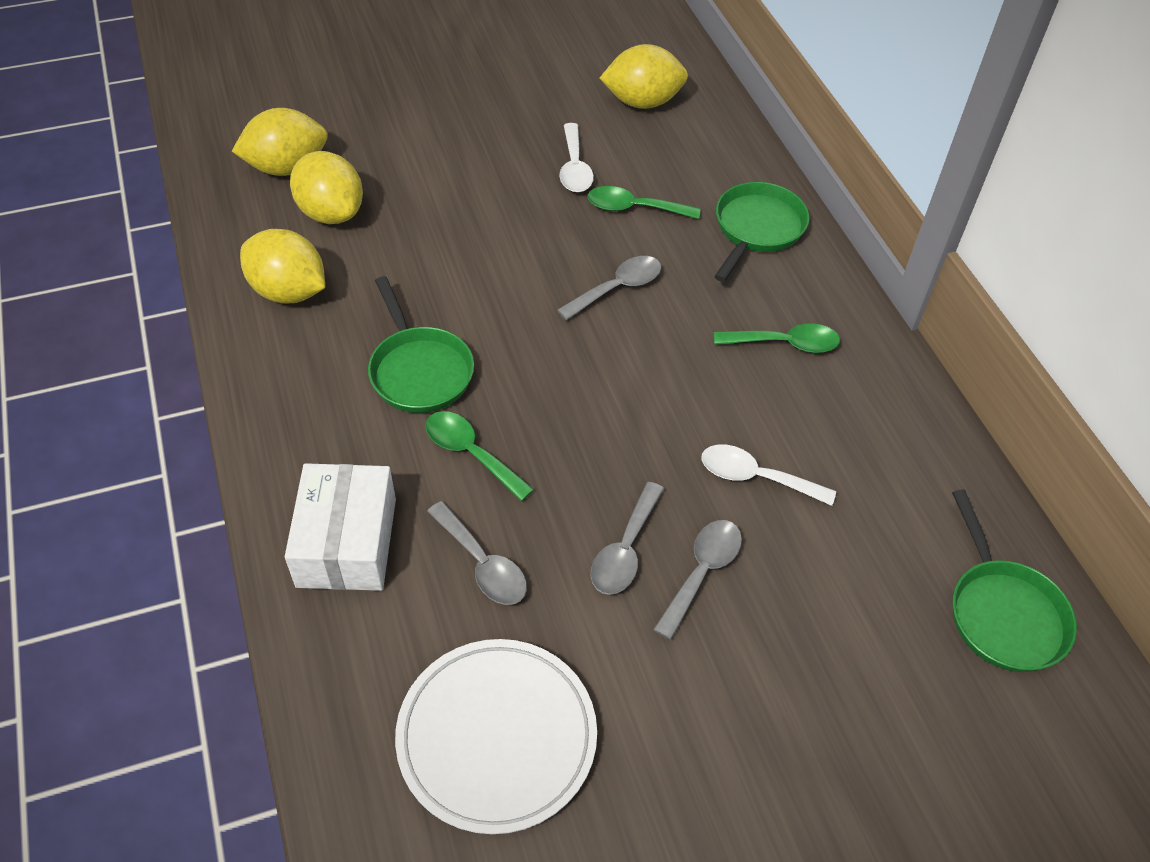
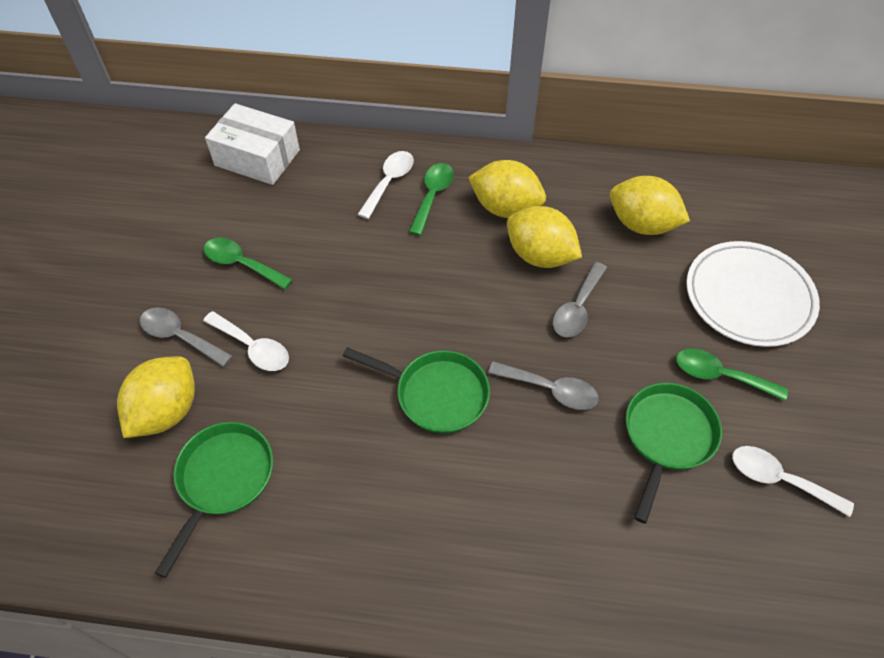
grey spoon: 4 -> 3
white spoon: 2 -> 3

